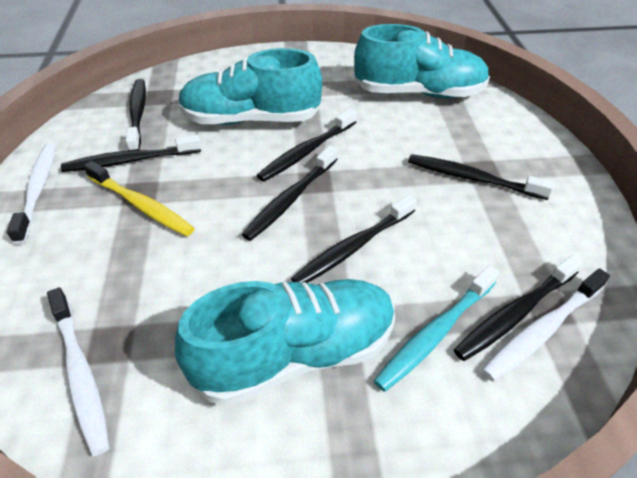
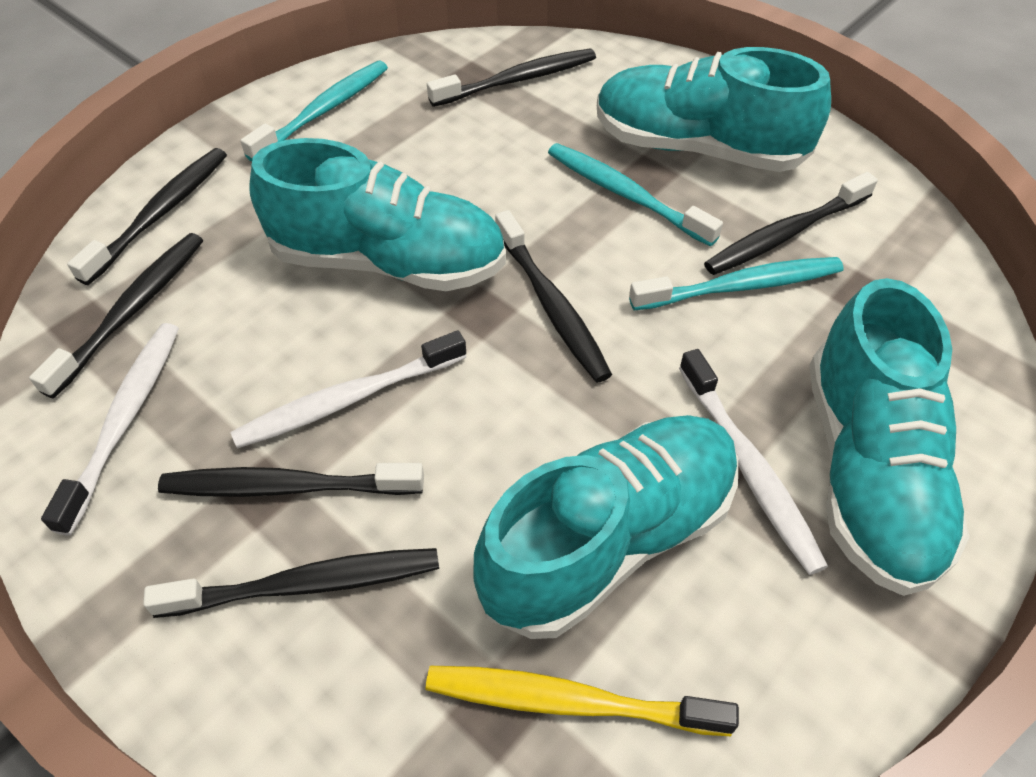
turquoise shoe: 3 -> 4
turquoise toothbrush: 1 -> 3

